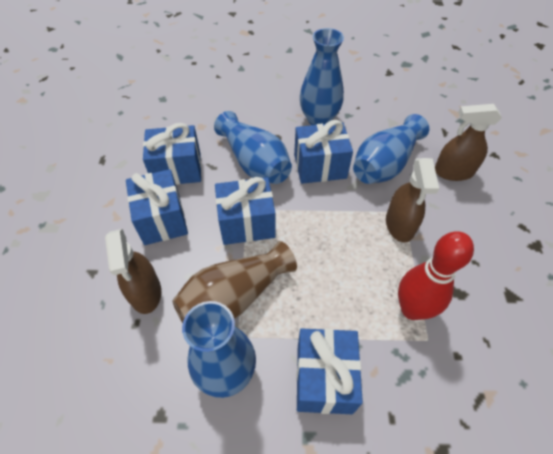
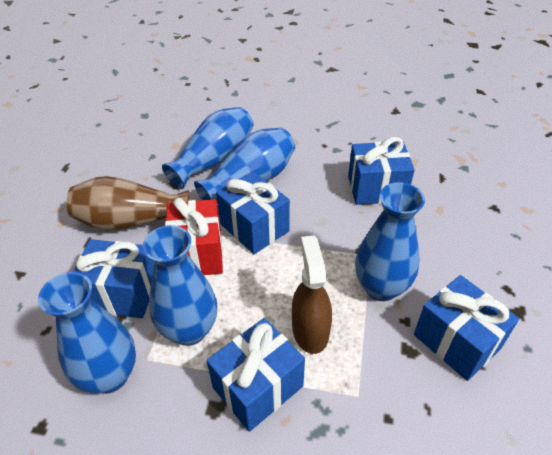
blue vase: 4 -> 5
brown spray bottle: 3 -> 1
red bowling pin: 1 -> 0
red gift: 0 -> 1

